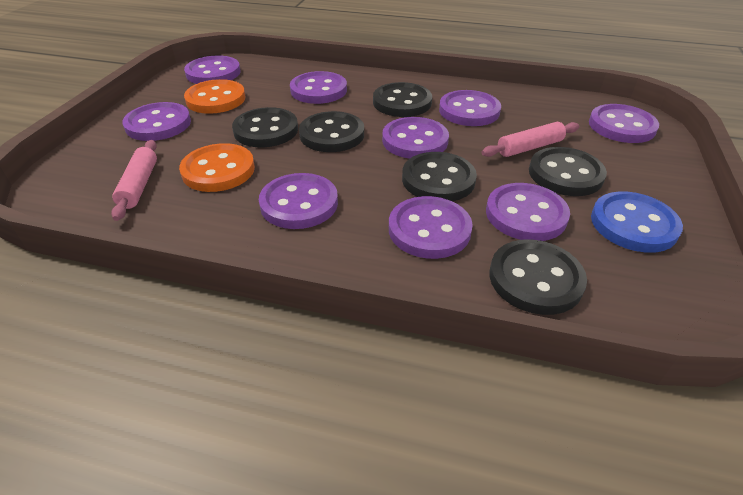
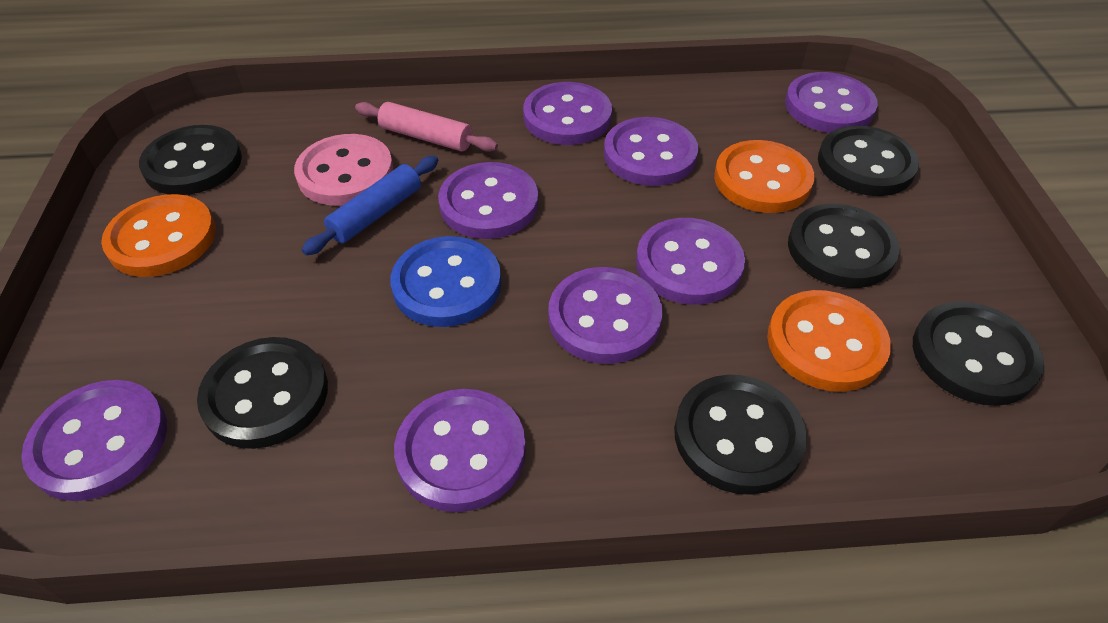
blue rolling pin: 0 -> 1
orange button: 2 -> 3
pink button: 0 -> 1
pink rolling pin: 2 -> 1
purple button: 9 -> 8

